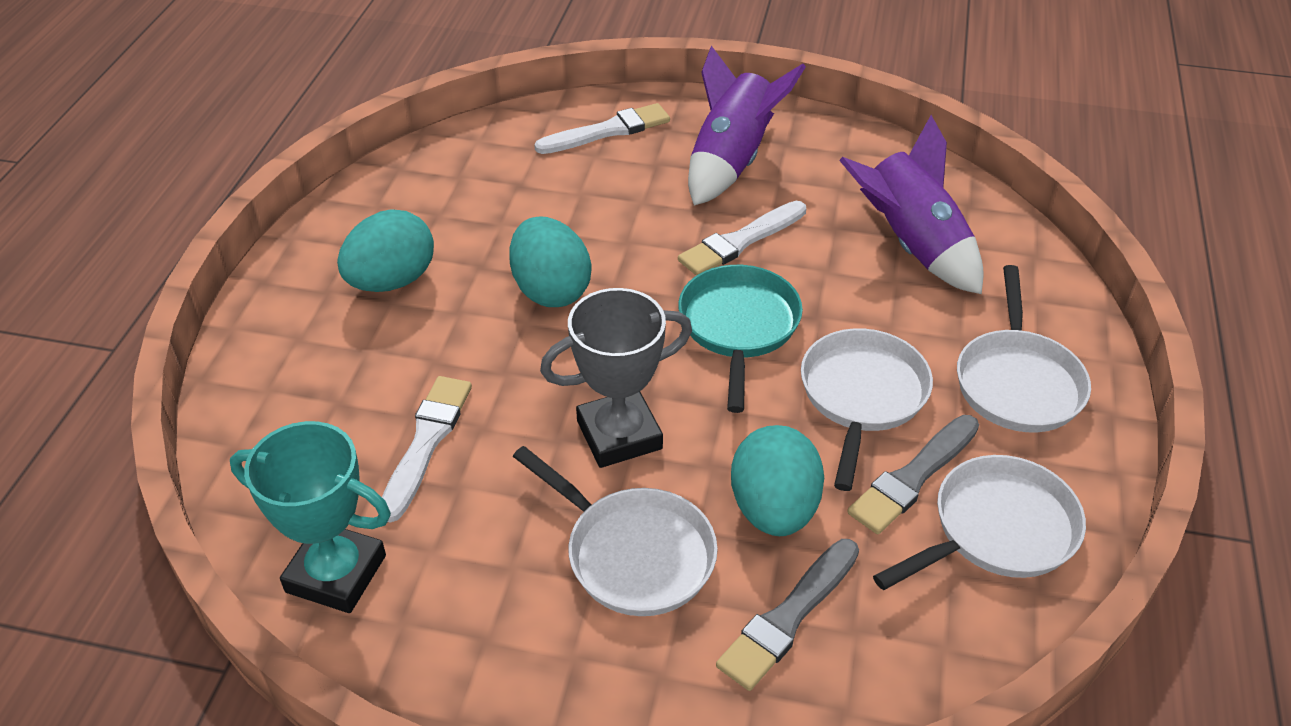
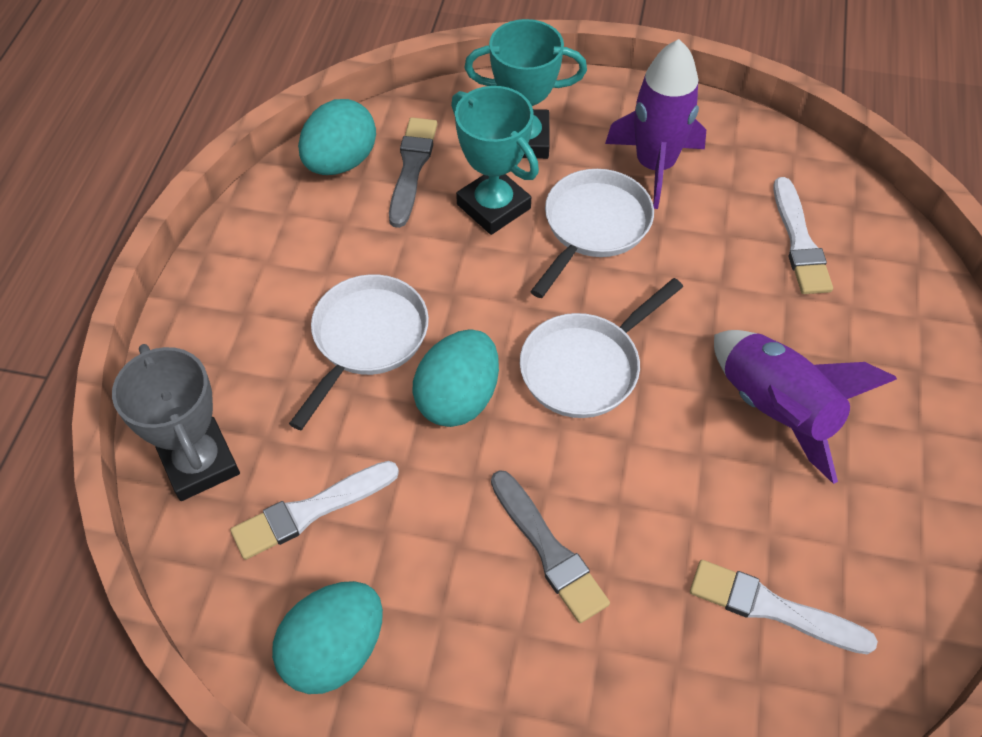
turquoise pan: 1 -> 0
turquoise trophy: 1 -> 2
white pan: 4 -> 3

